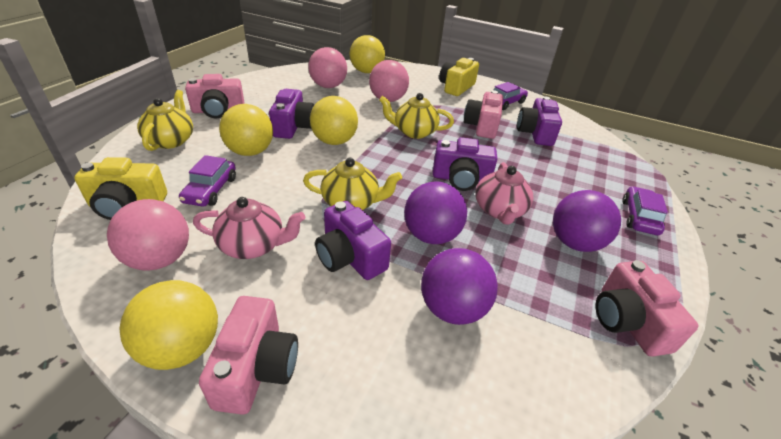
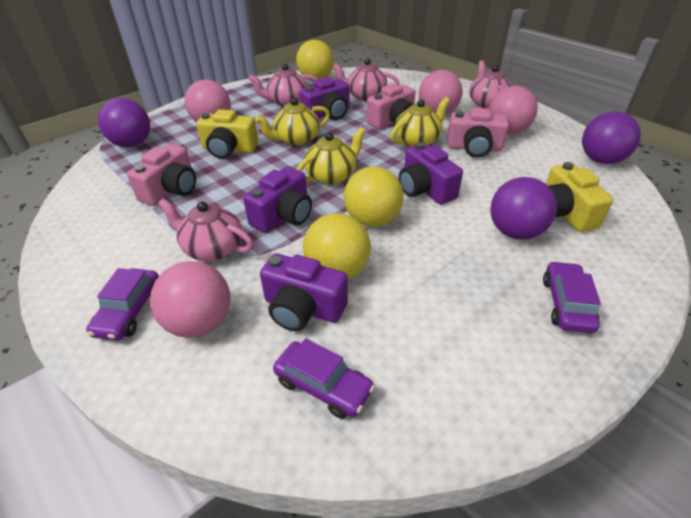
pink ball: 3 -> 4
pink camera: 4 -> 3
pink teapot: 2 -> 4
yellow ball: 4 -> 3

